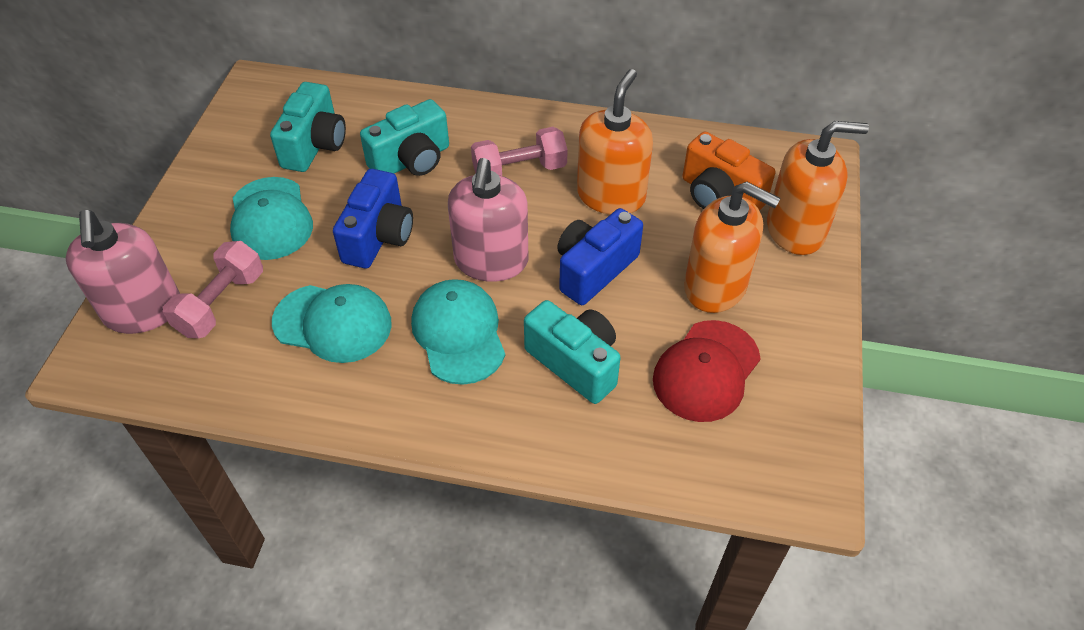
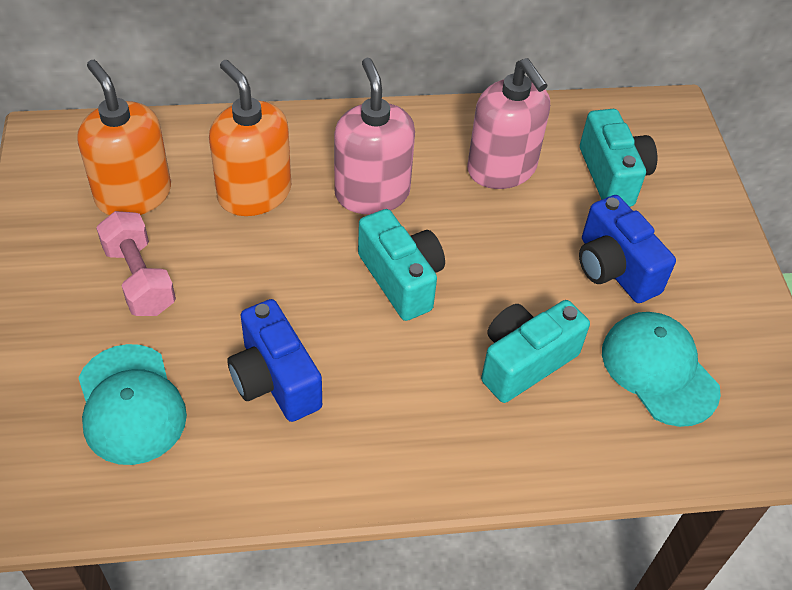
orange camera: 1 -> 0
orange soap dispenser: 3 -> 2
pink dumbbell: 2 -> 1
red cap: 1 -> 0
turquoise cap: 3 -> 2

